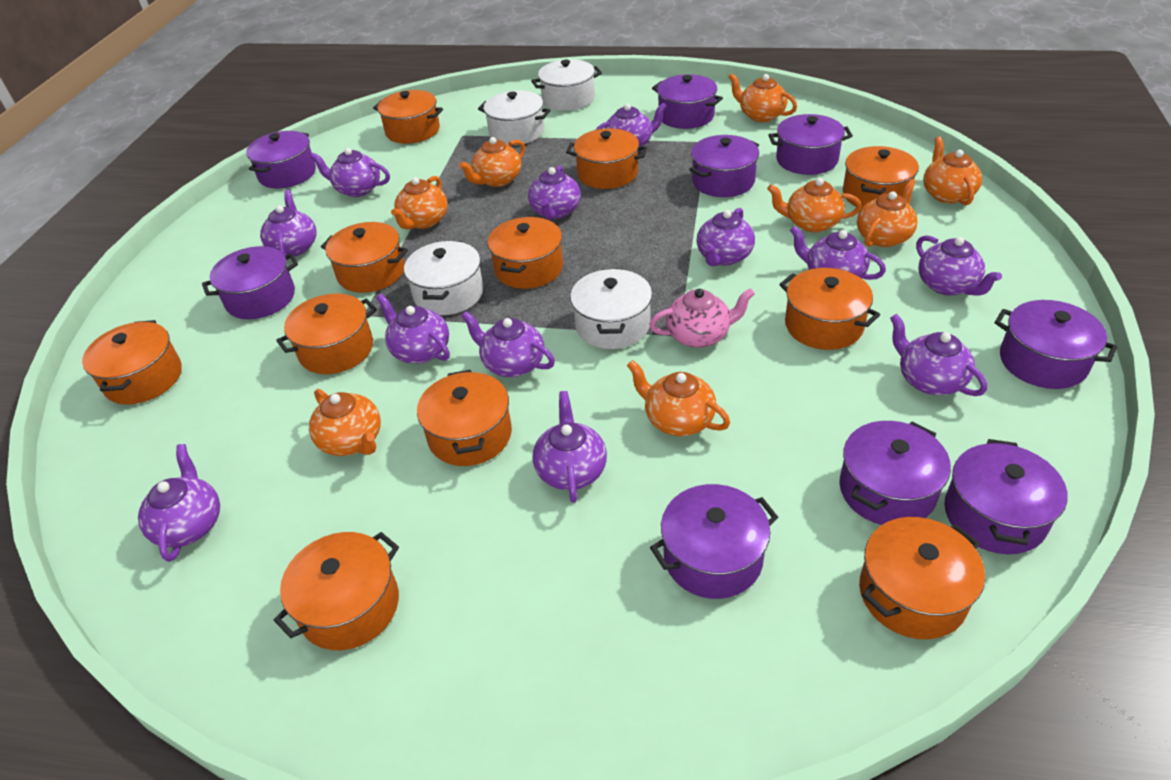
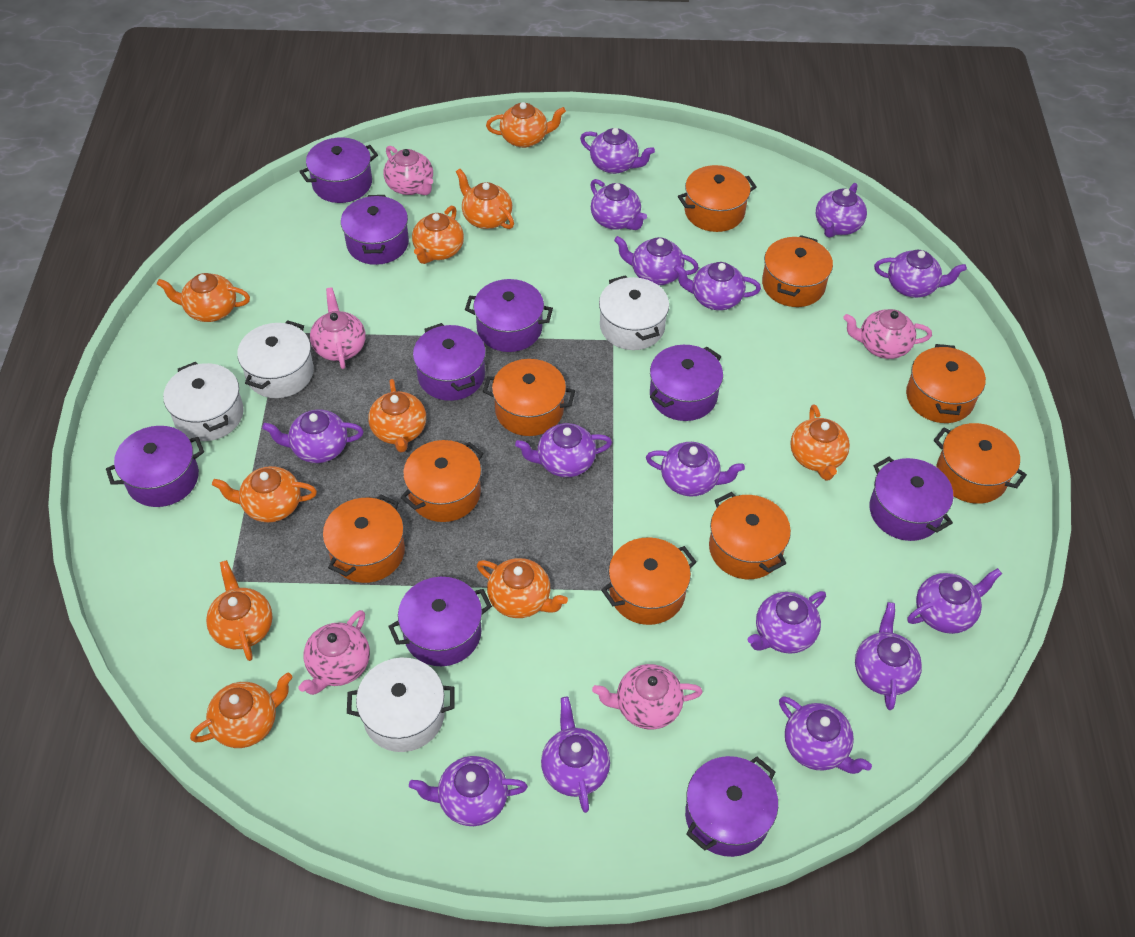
orange pot: 11 -> 9
orange teapot: 8 -> 10
pink teapot: 1 -> 5
purple teapot: 12 -> 15

